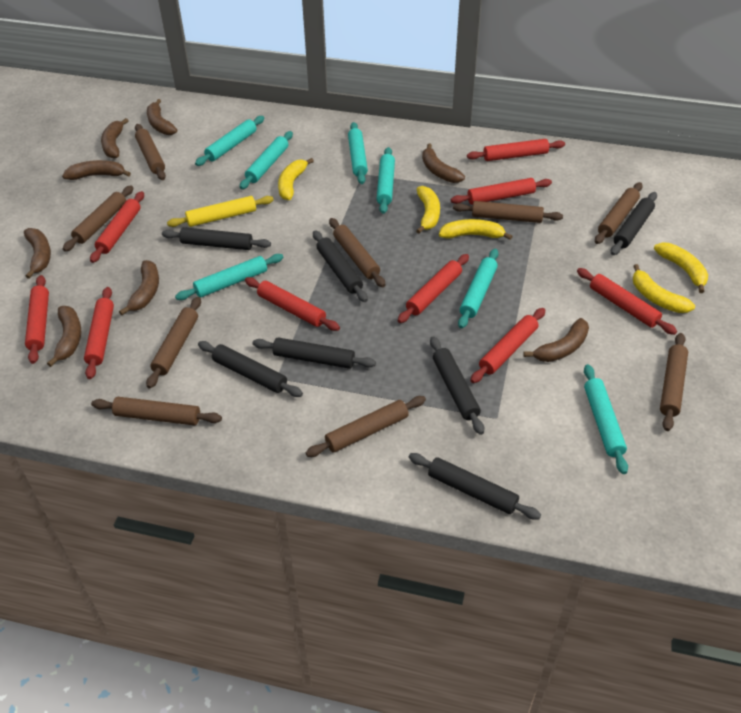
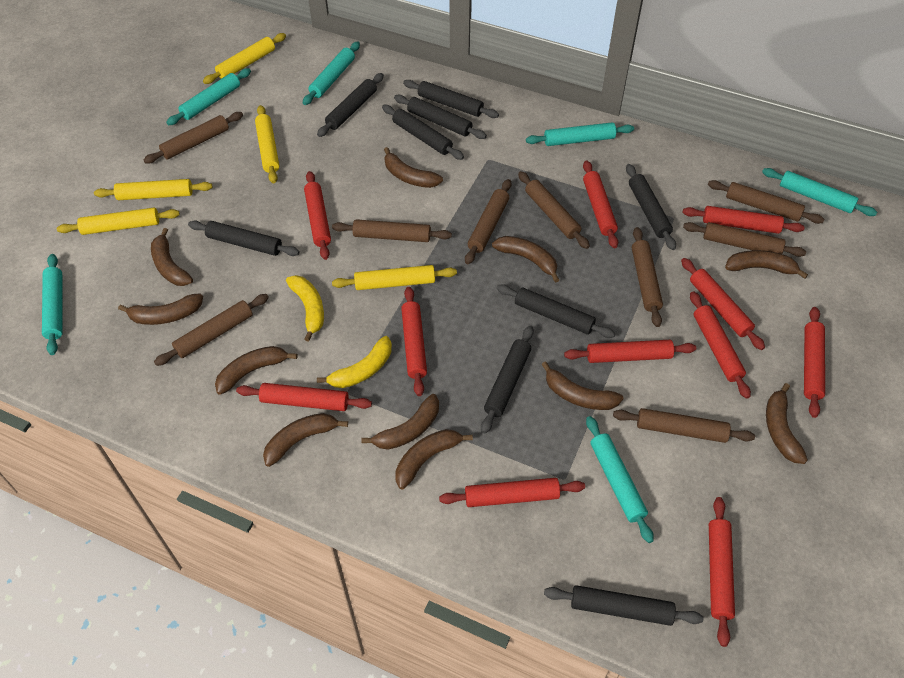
black rolling pin: 7 -> 9
brown banana: 8 -> 11
red rolling pin: 9 -> 11
turquoise rolling pin: 7 -> 6
yellow banana: 5 -> 2
yellow rolling pin: 1 -> 5

